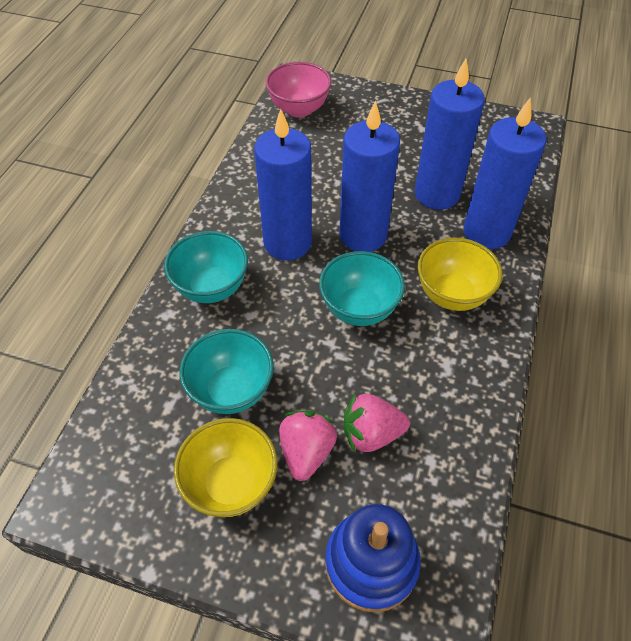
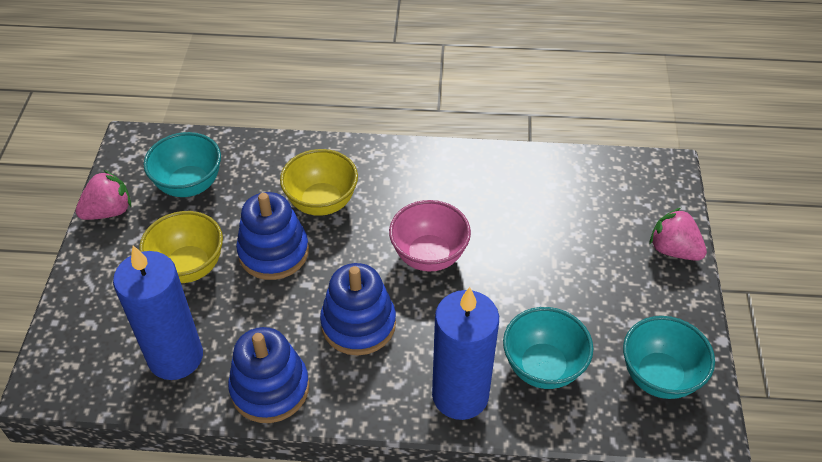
blue candle: 4 -> 2
blue stacking toy: 1 -> 3

